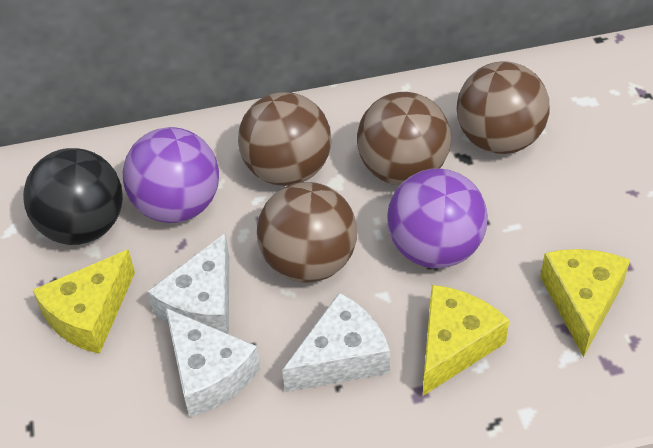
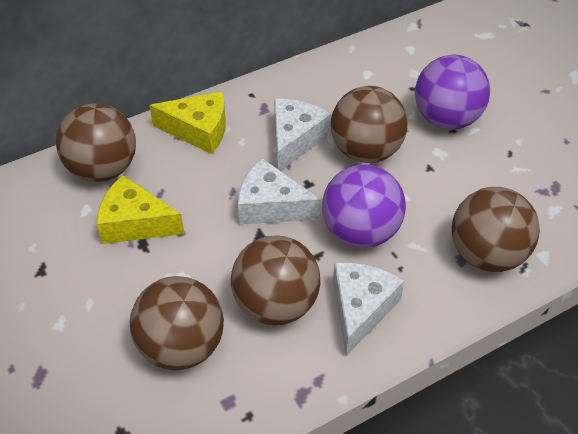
black ball: 1 -> 0
brown ball: 4 -> 5
yellow cheese: 3 -> 2

